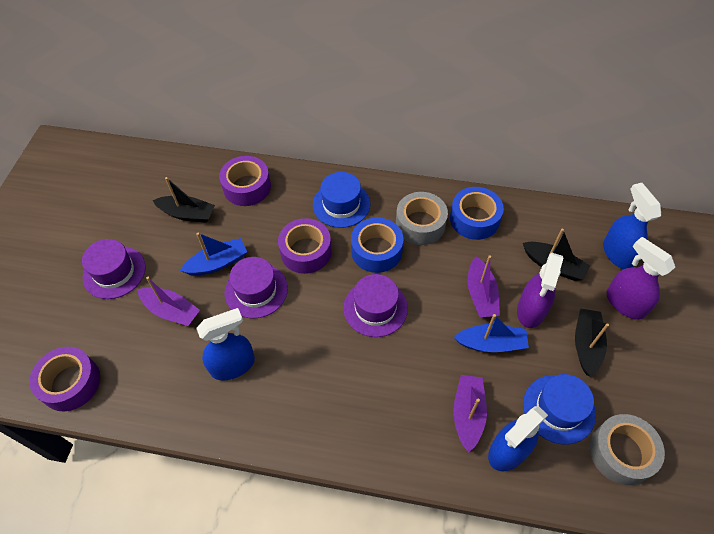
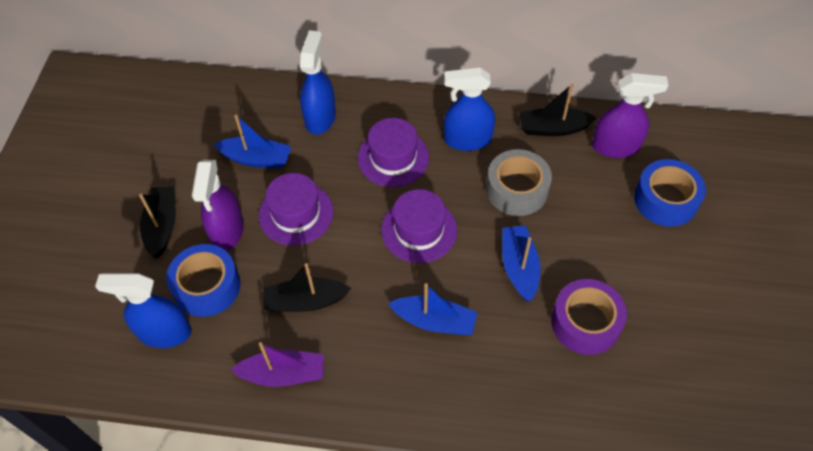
blue boat: 2 -> 3
blue hat: 2 -> 0
grey tape: 2 -> 1
purple boat: 3 -> 1
purple tape: 3 -> 1

